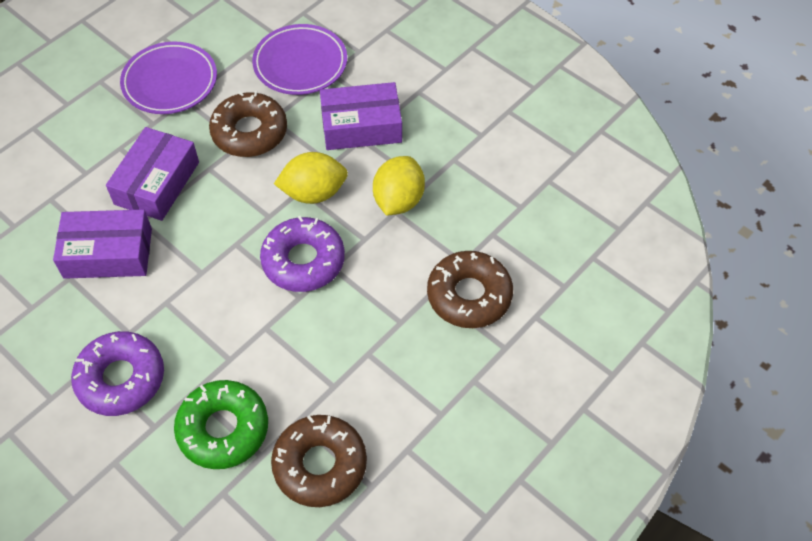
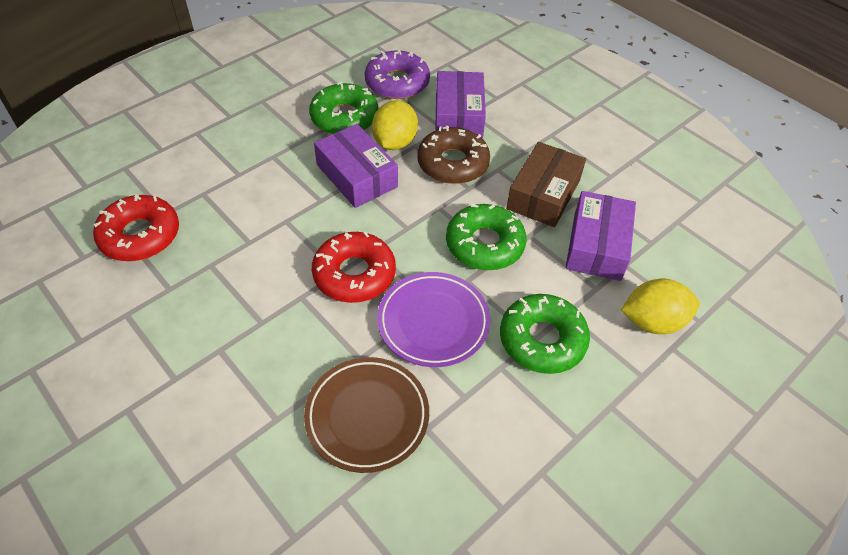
brown box: 0 -> 1
brown donut: 3 -> 1
brown plate: 0 -> 1
green donut: 1 -> 3
purple donut: 2 -> 1
purple plate: 2 -> 1
red donut: 0 -> 2

